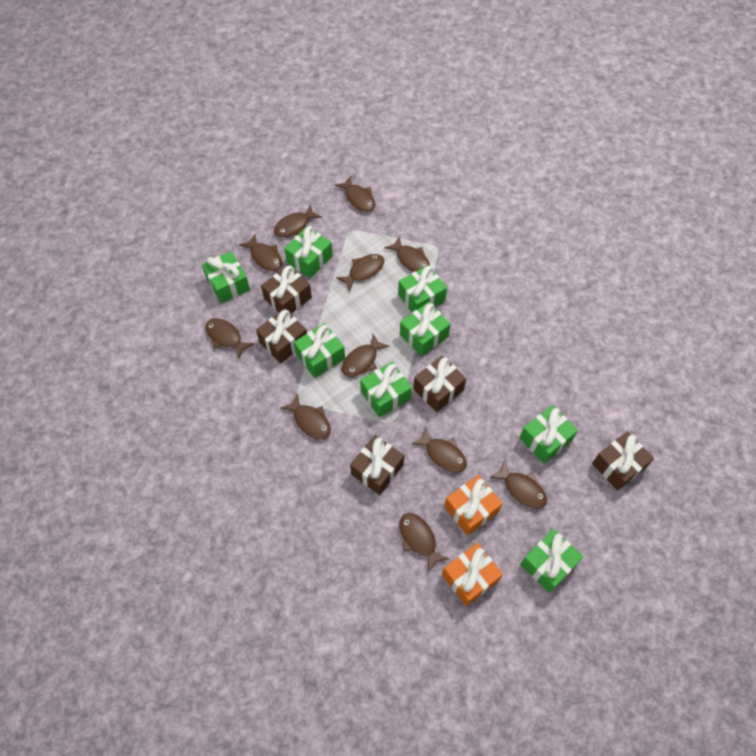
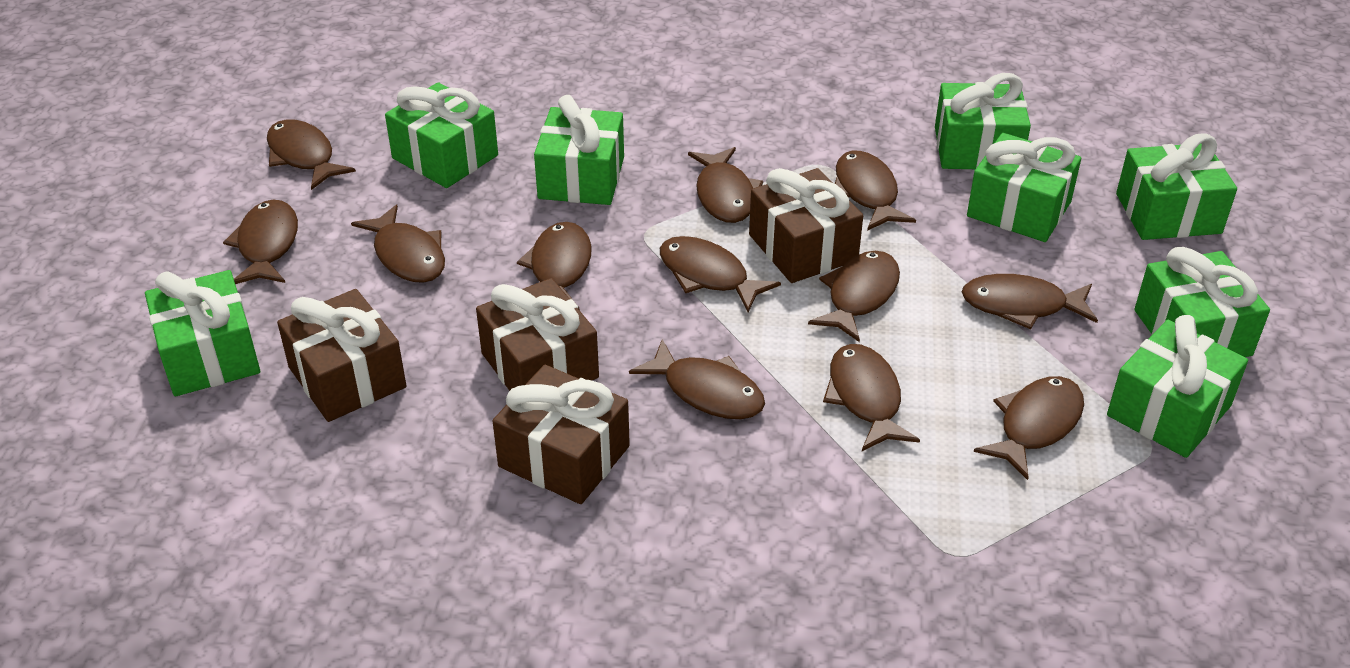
brown fish: 11 -> 12
brown gift: 5 -> 4
orange gift: 2 -> 0

